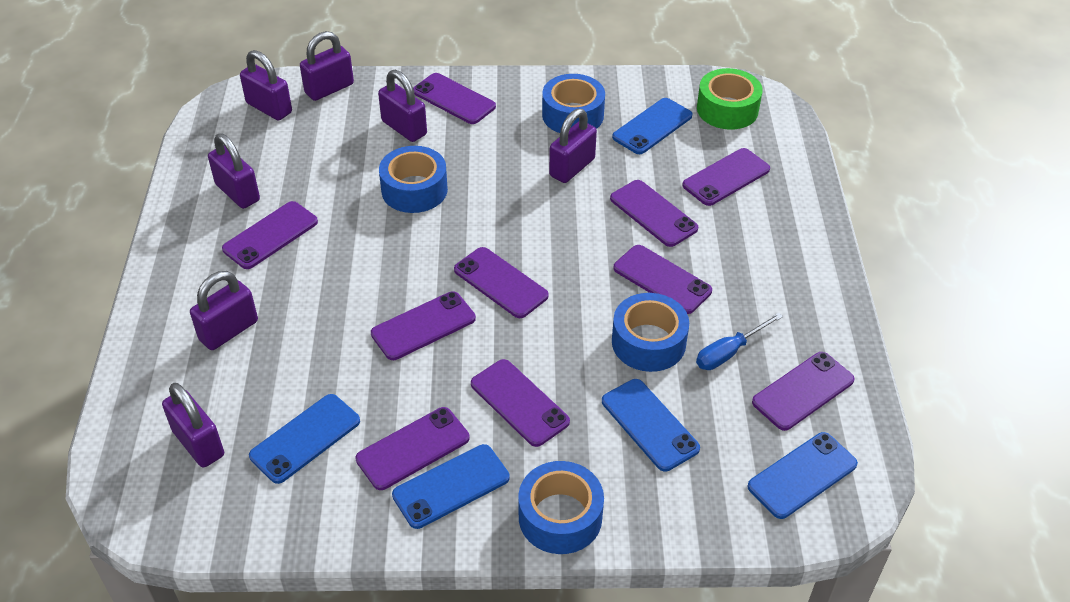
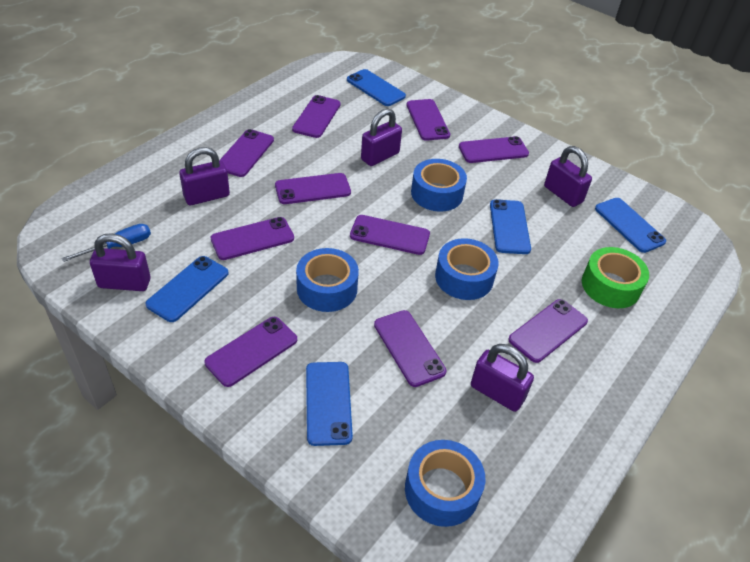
purple padlock: 7 -> 5

